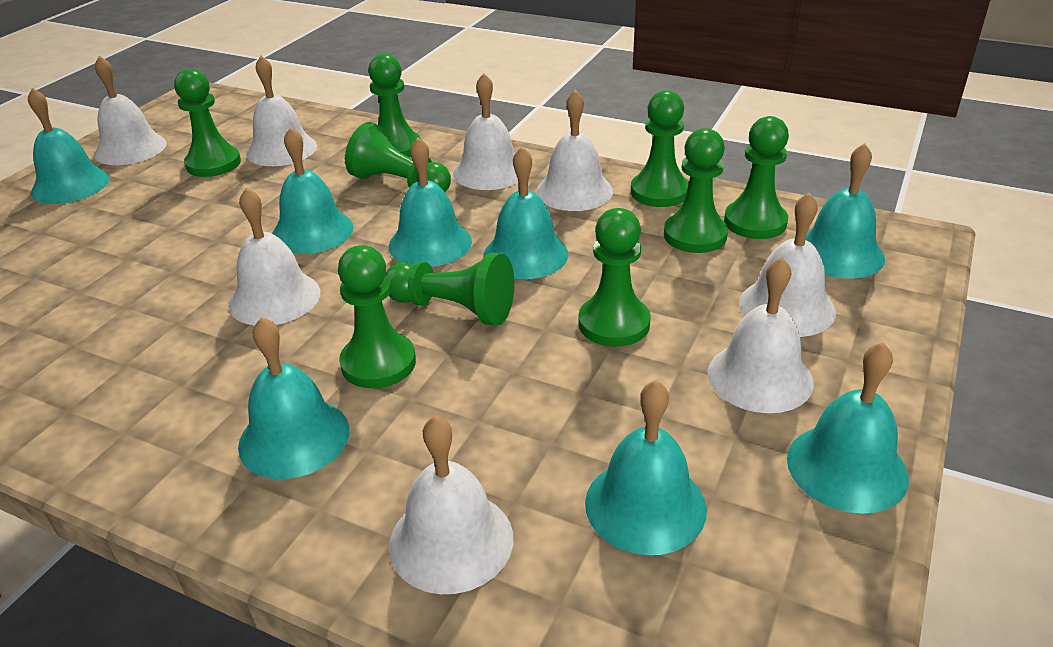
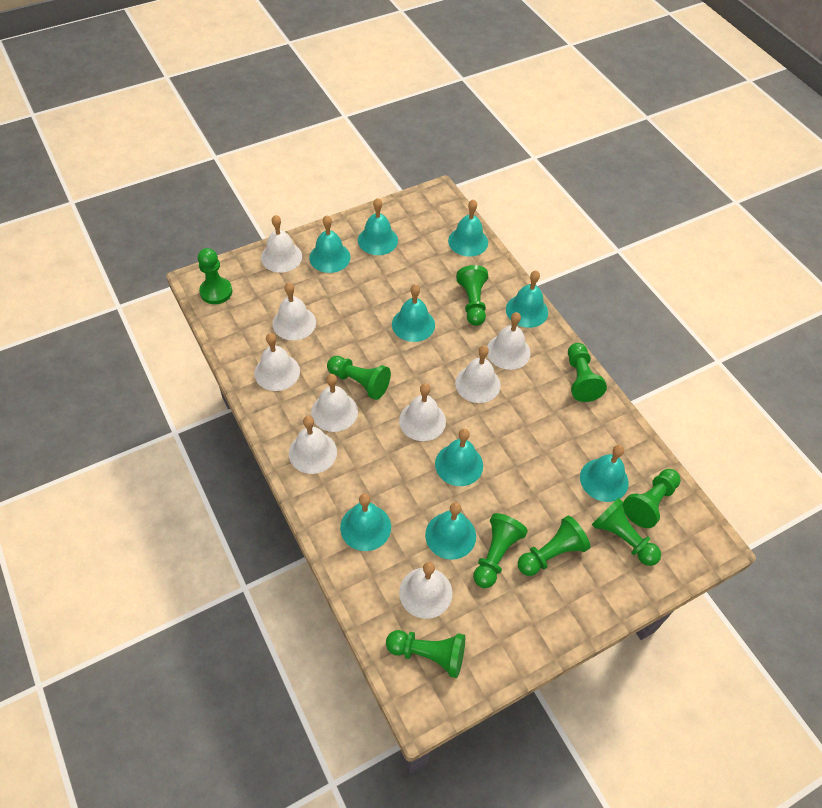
turquoise bell: 8 -> 9
white bell: 8 -> 9

